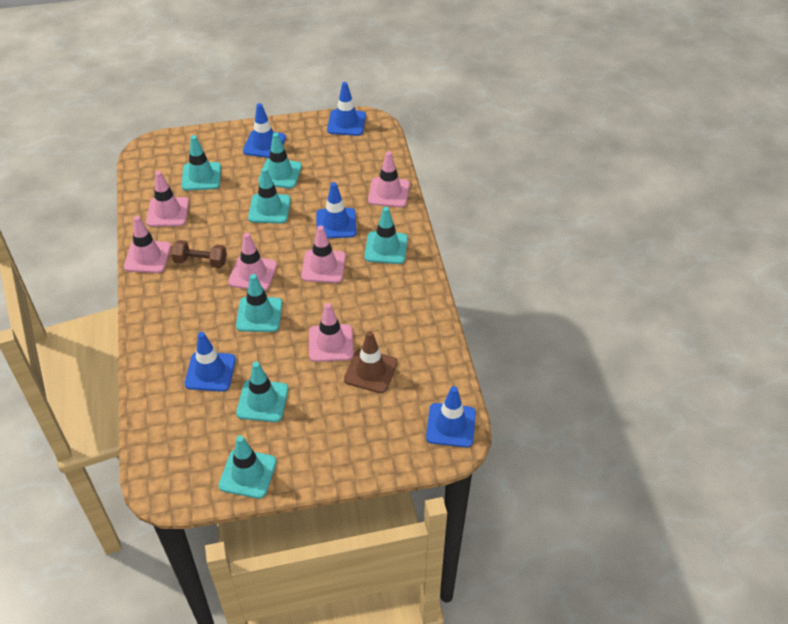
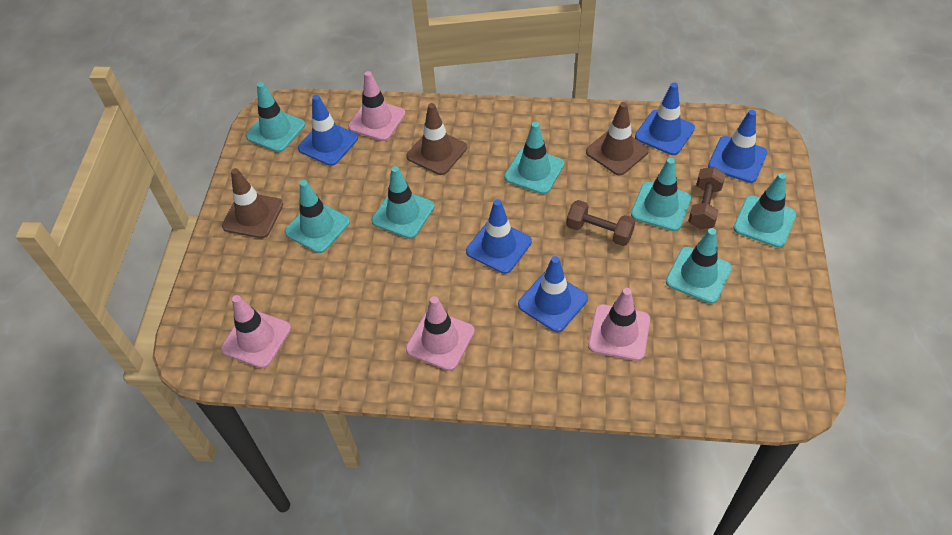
brown dumbbell: 1 -> 2
brown traffic cone: 1 -> 3
pink traffic cone: 6 -> 4

